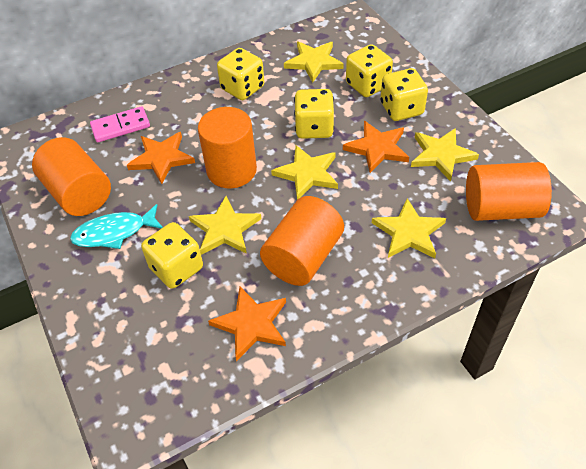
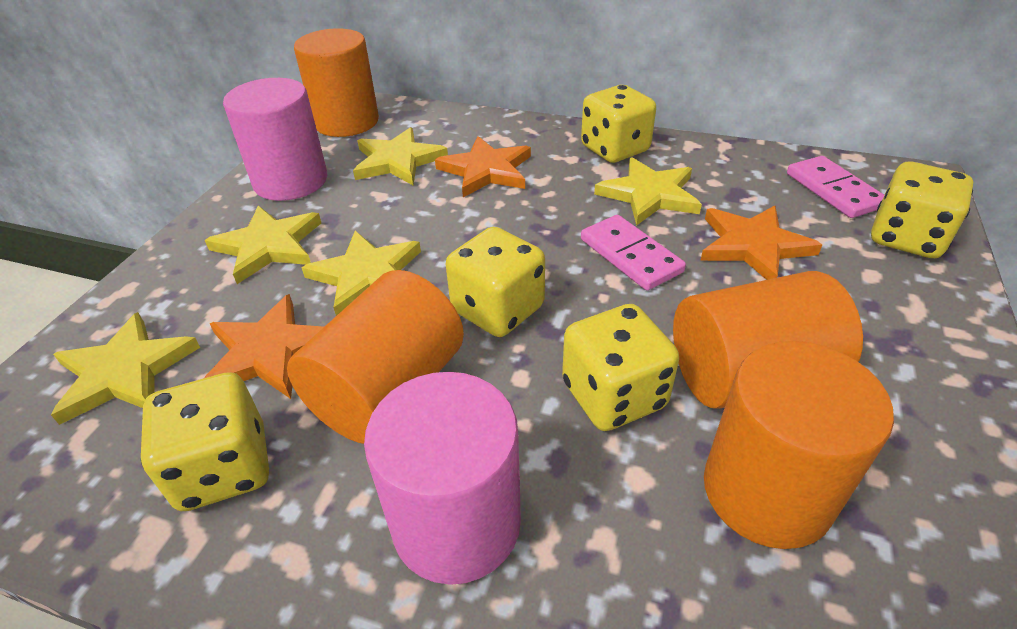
pink cylinder: 0 -> 2
pink domino: 1 -> 2
turquoise fish: 1 -> 0

